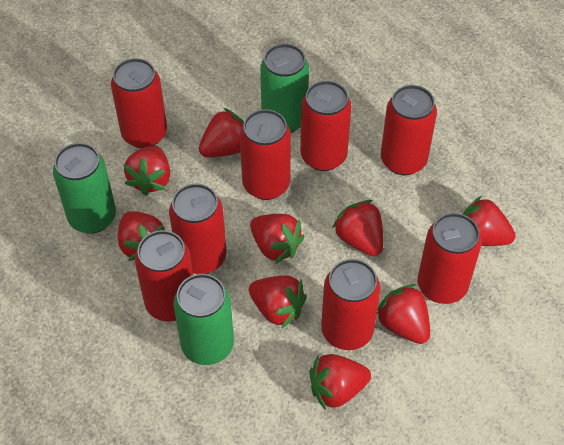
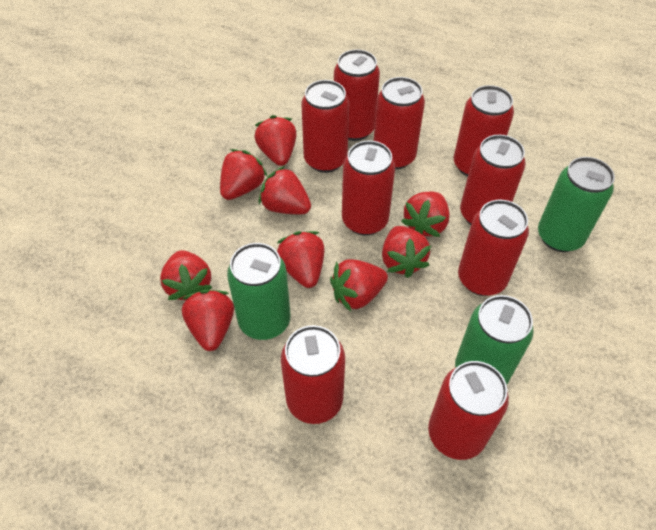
red can: 8 -> 9

